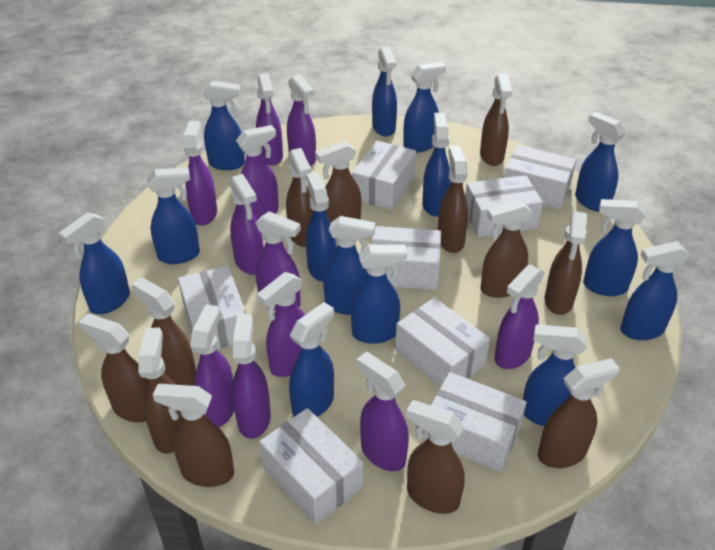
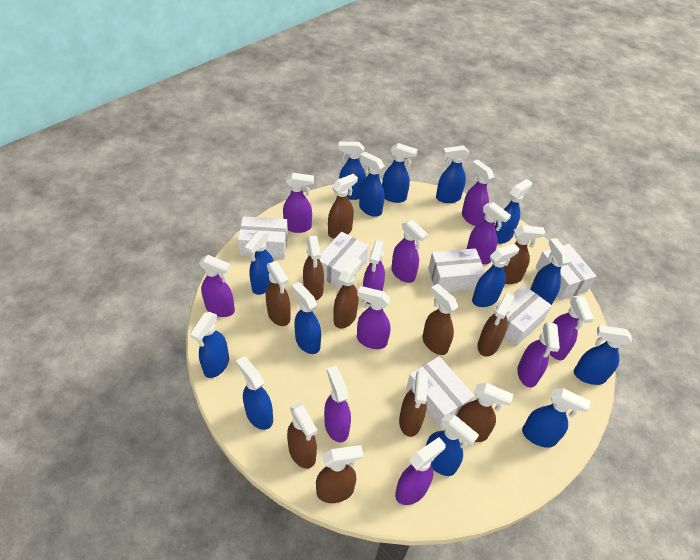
brown spray bottle: 12 -> 11
white box: 8 -> 6

